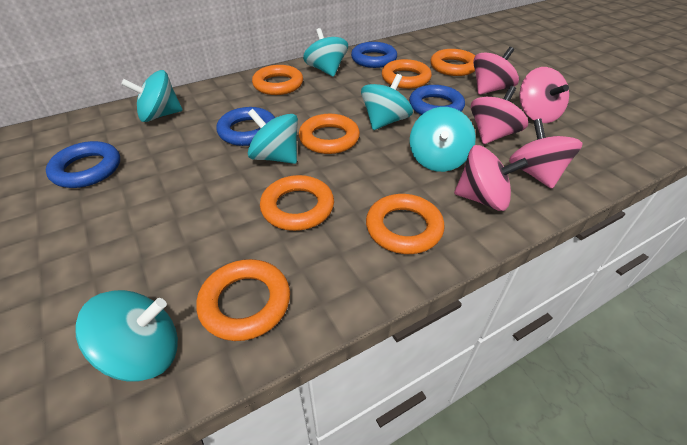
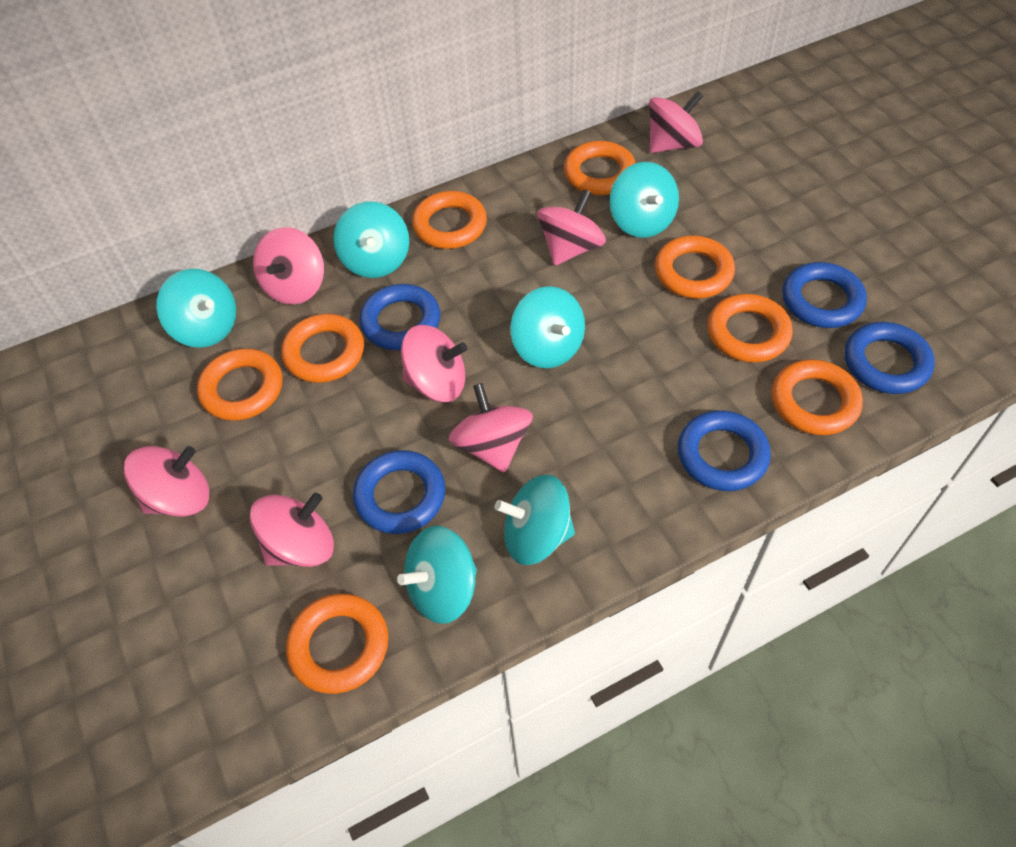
blue ring: 4 -> 5
orange ring: 7 -> 8
pink spinning top: 5 -> 7

